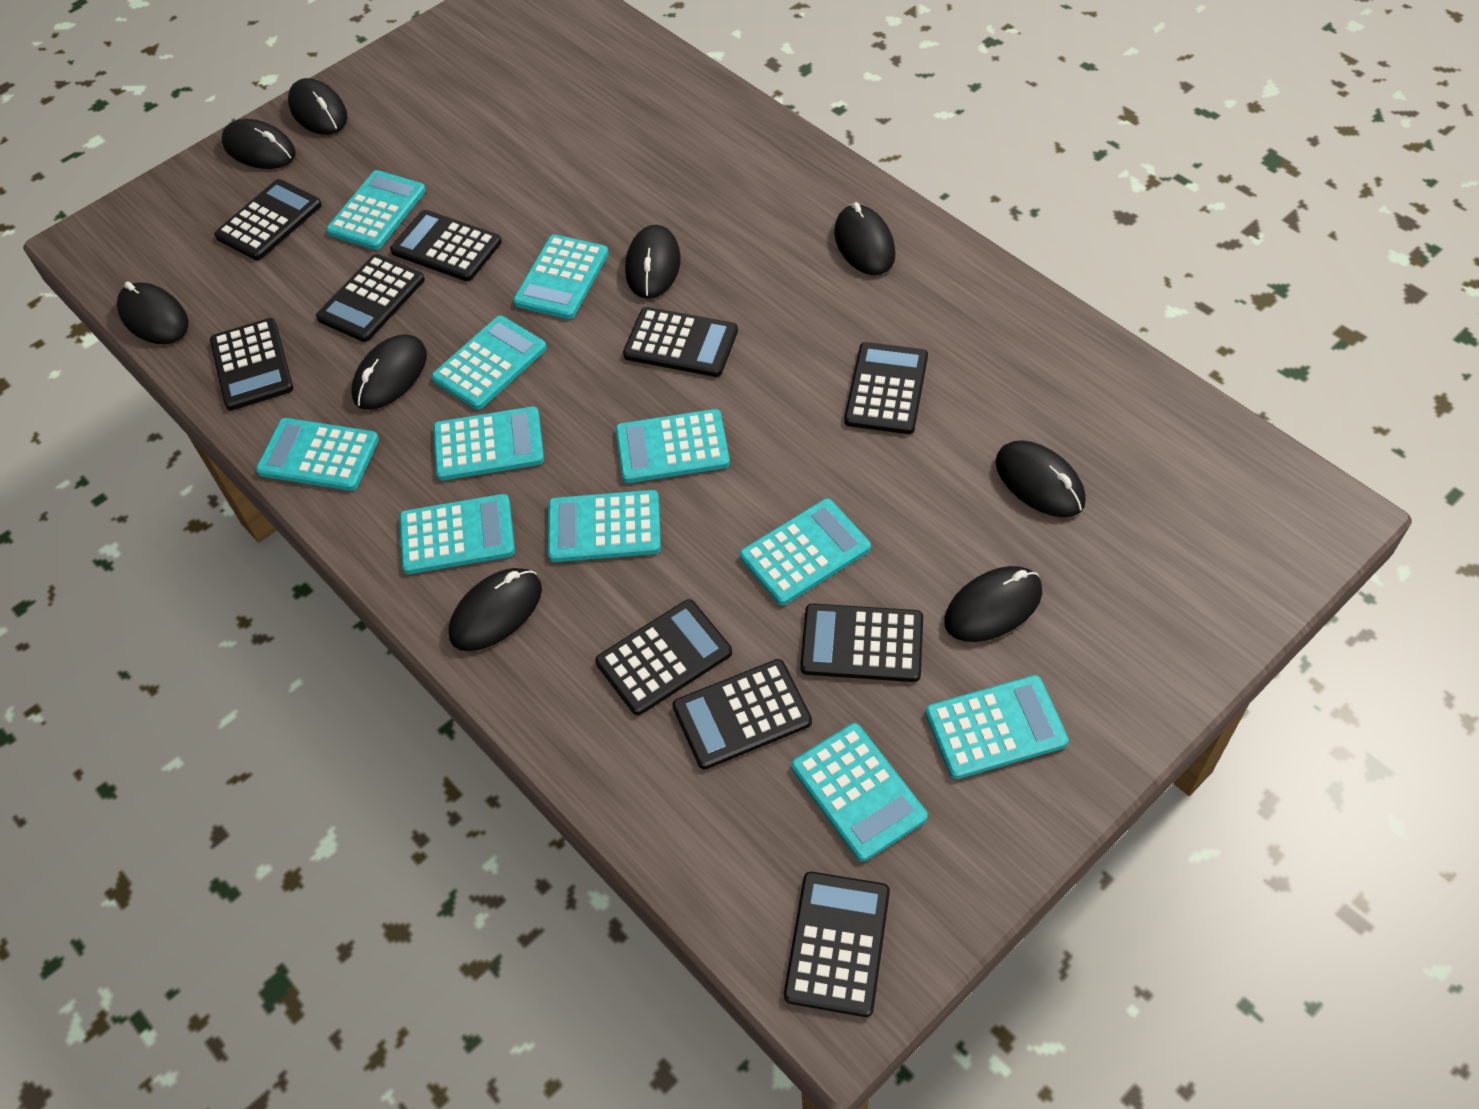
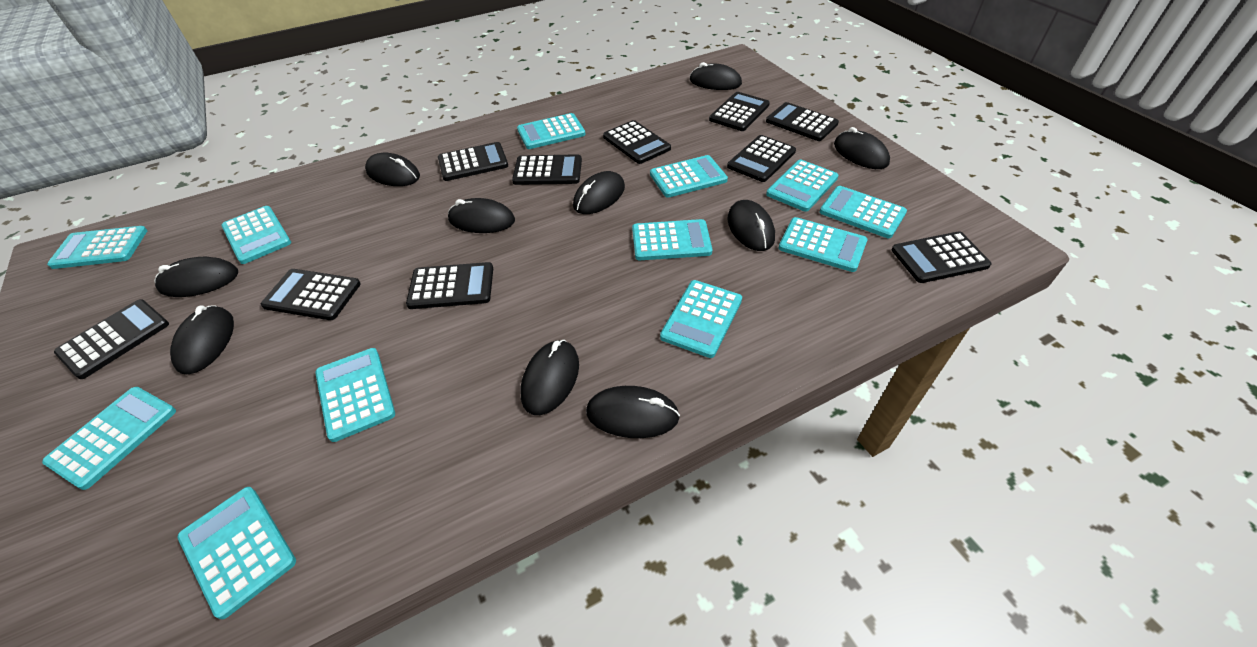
black mouse: 9 -> 10
turquoise calculator: 11 -> 12

